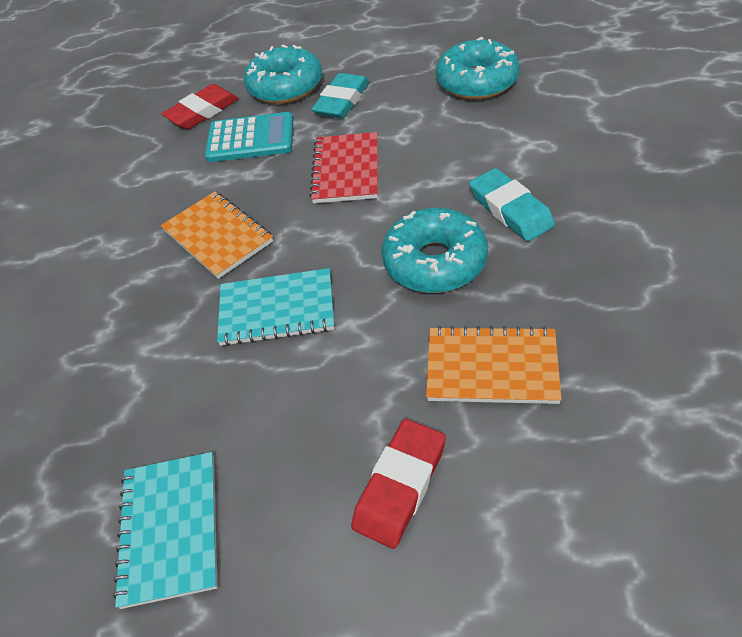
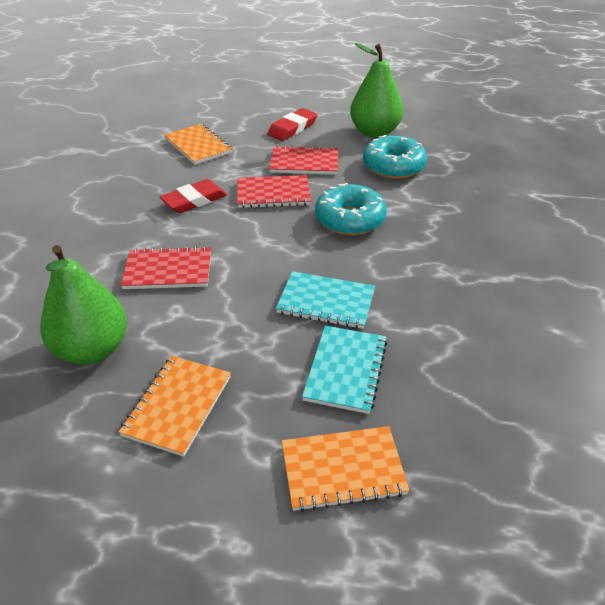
green pear: 0 -> 2
orange notebook: 2 -> 3
red notebook: 1 -> 3
turquoise calculator: 1 -> 0
turquoise donut: 3 -> 2
turquoise eraser: 2 -> 0

